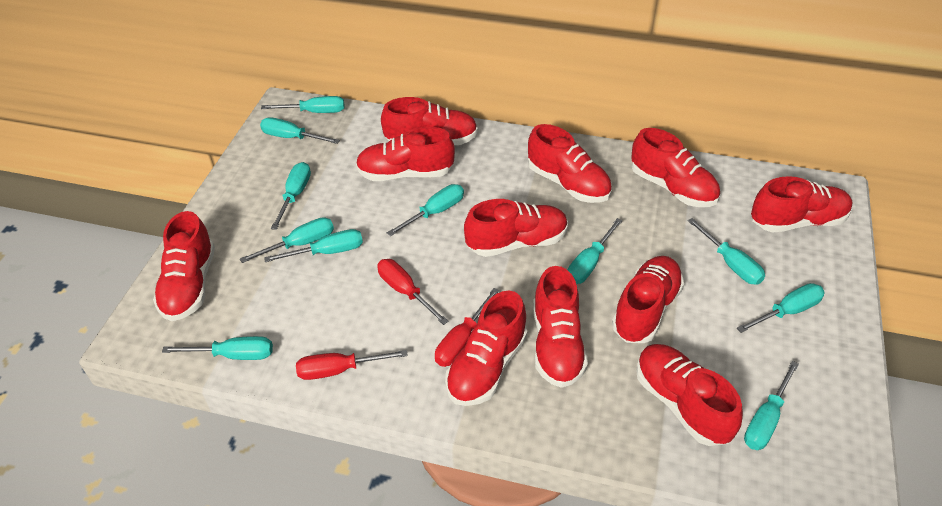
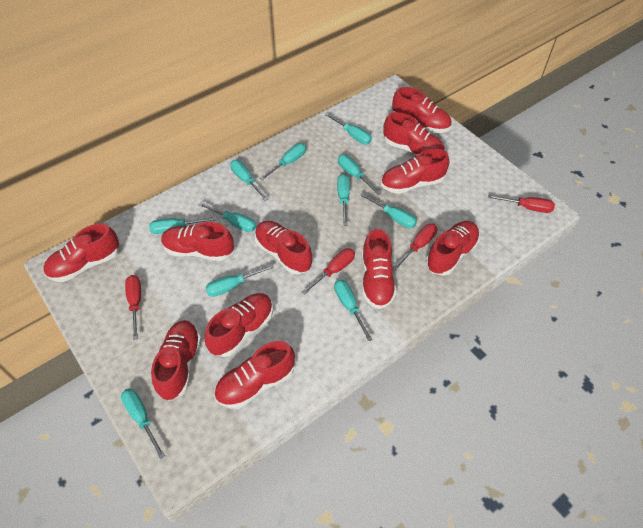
red screwdriver: 3 -> 4

